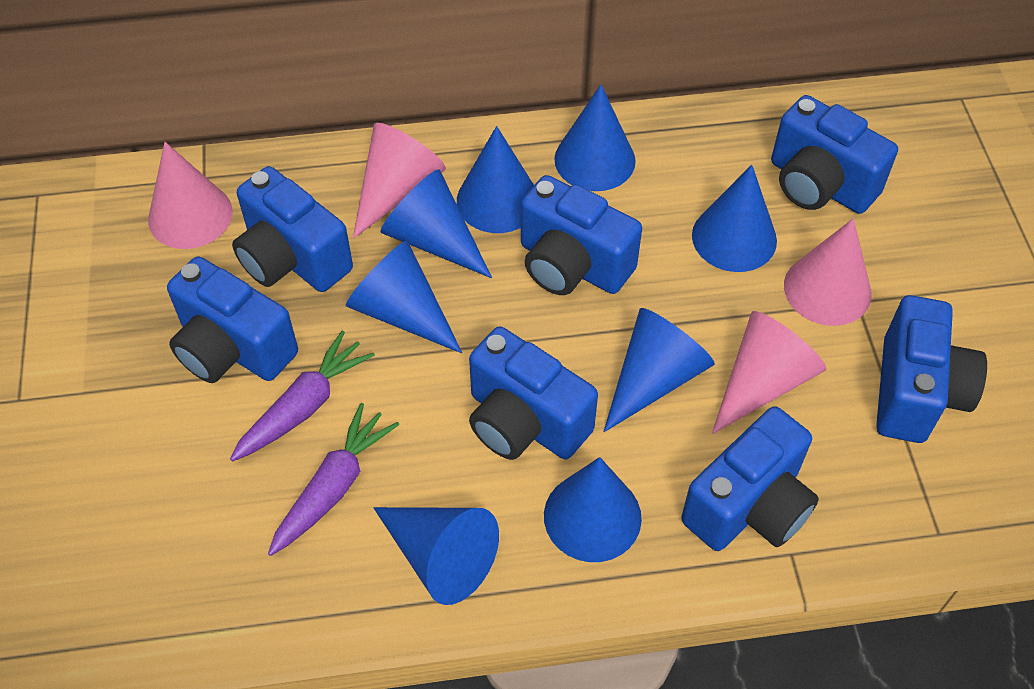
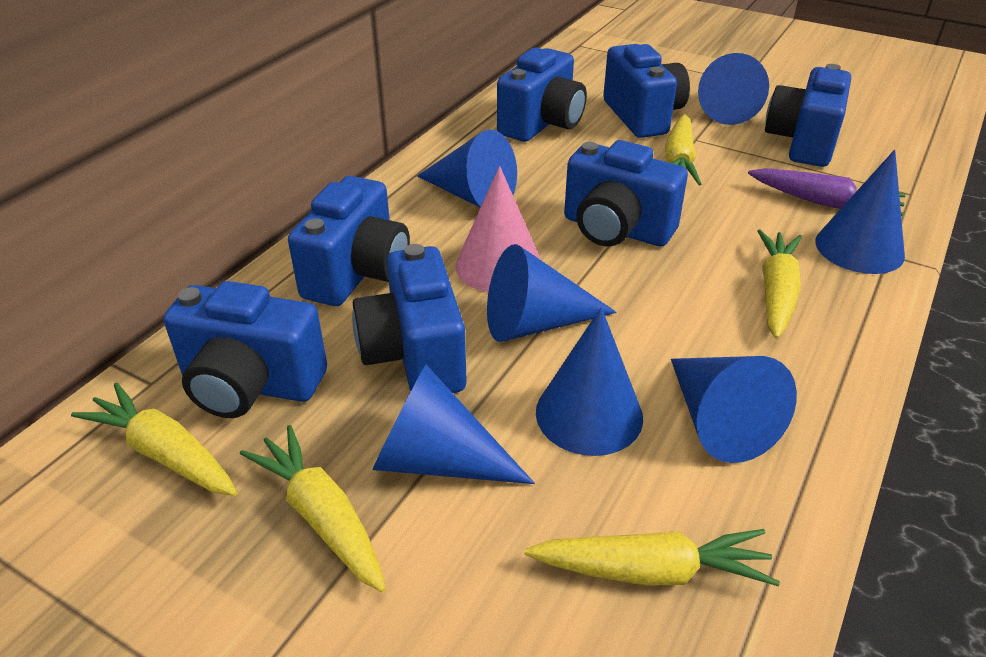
blue cone: 8 -> 7
pink cone: 4 -> 1
purple carrot: 2 -> 1
yellow carrot: 0 -> 5

